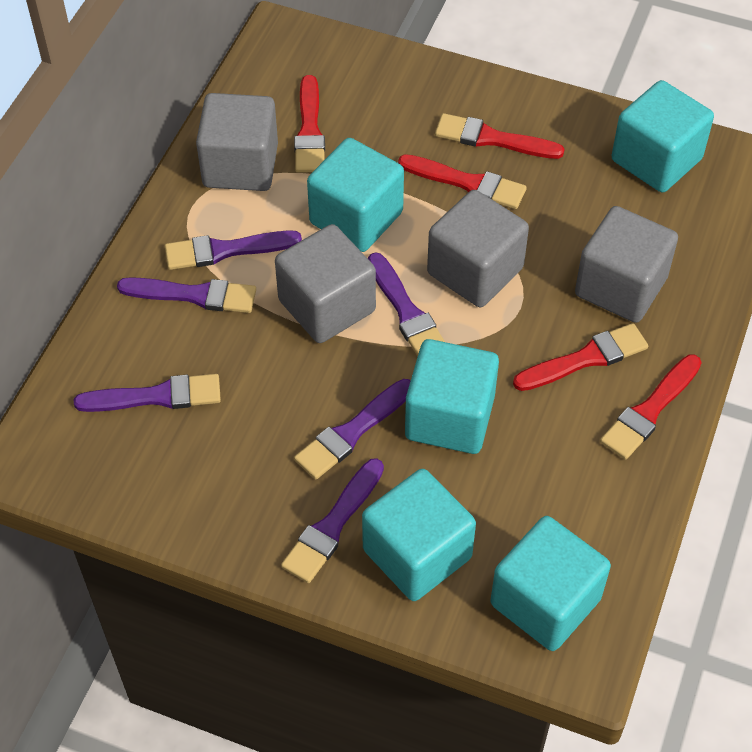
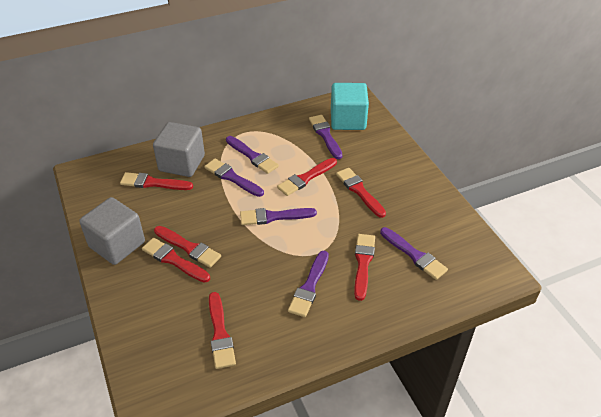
grey cube: 4 -> 2
red brush: 5 -> 7
turquoise cube: 5 -> 1

